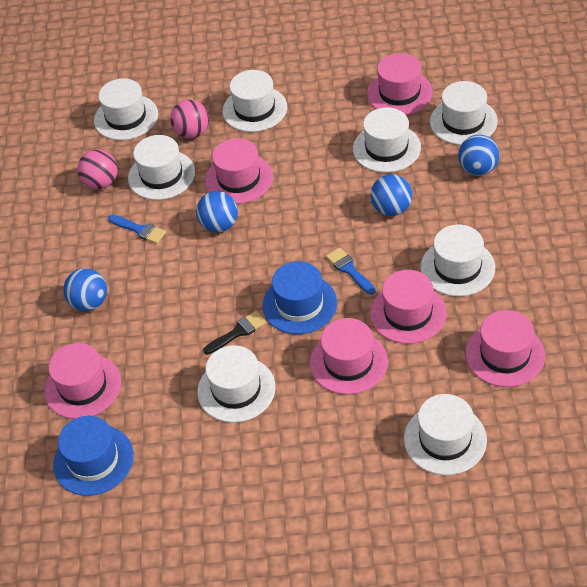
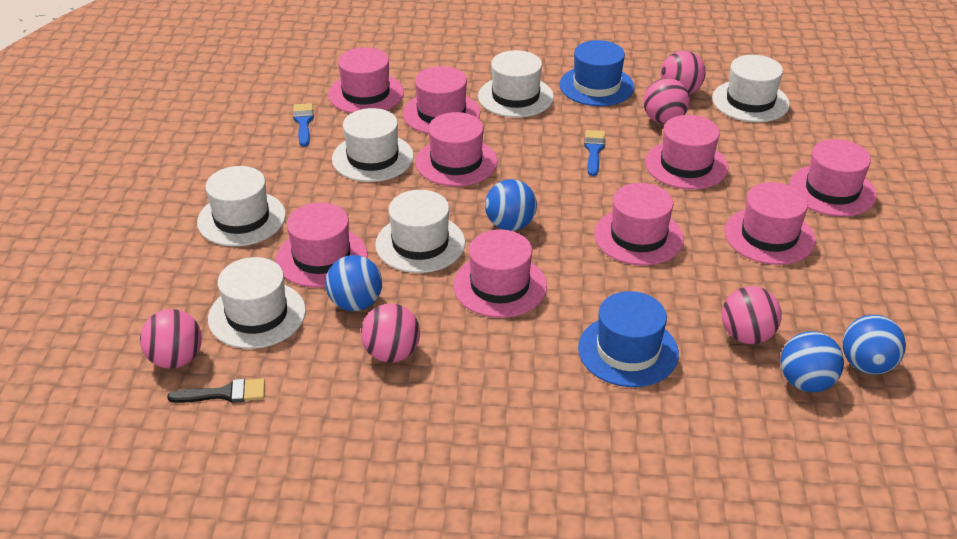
pink ball: 2 -> 5
pink hat: 6 -> 9
white hat: 8 -> 6

